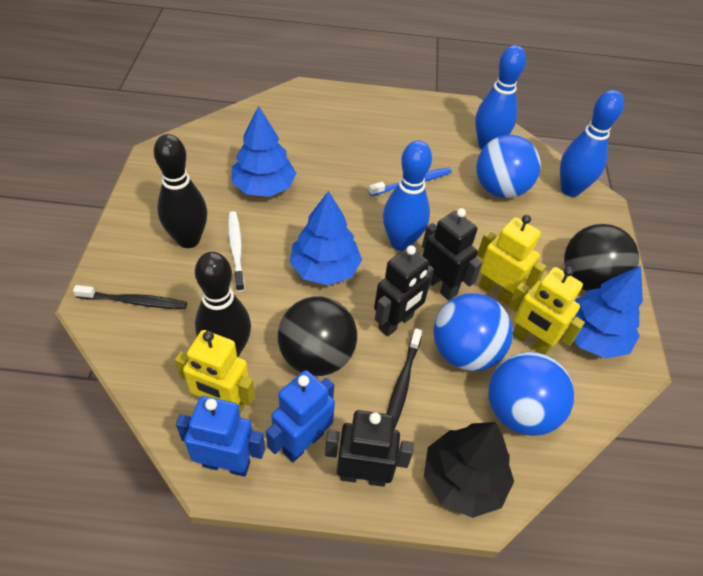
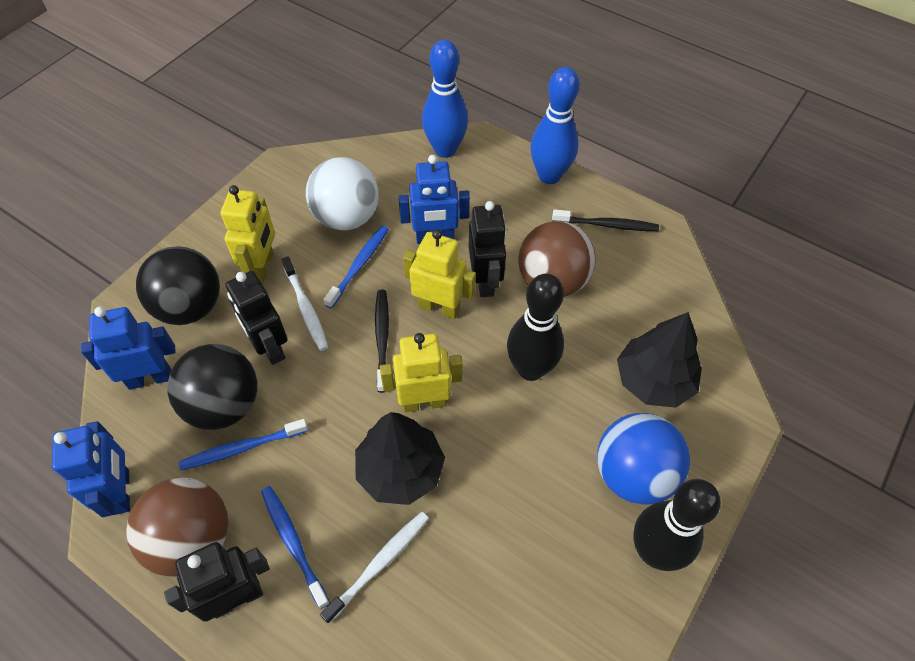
black tree: 1 -> 2
blue ball: 3 -> 1
blue bowling pin: 3 -> 2
blue robot: 2 -> 3
blue toothbrush: 1 -> 3
blue tree: 3 -> 0
brown ball: 0 -> 2
white ball: 0 -> 1
white toothbrush: 1 -> 2

